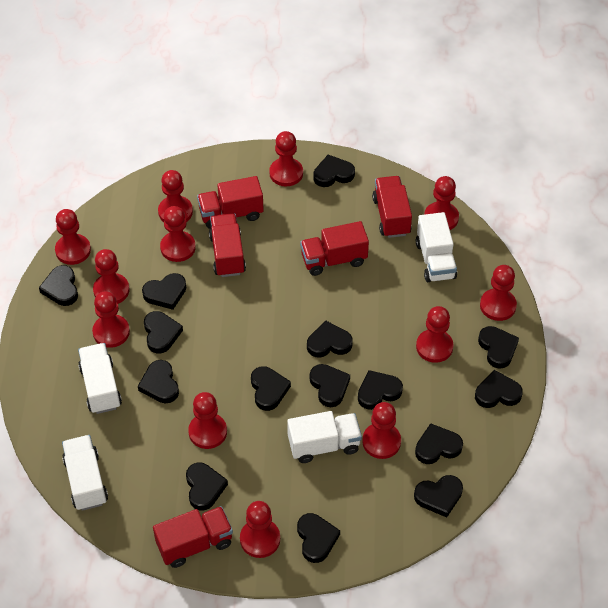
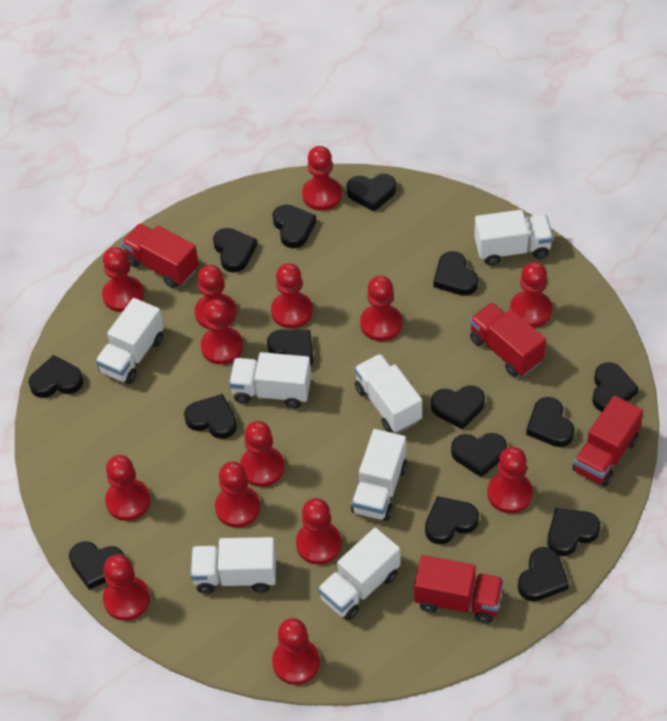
red pawn: 12 -> 14
red truck: 5 -> 4
white truck: 4 -> 7

